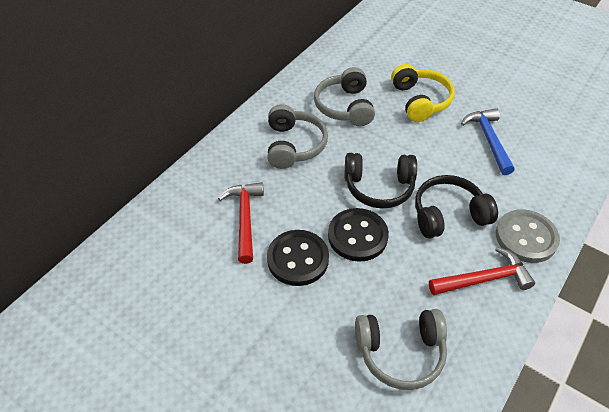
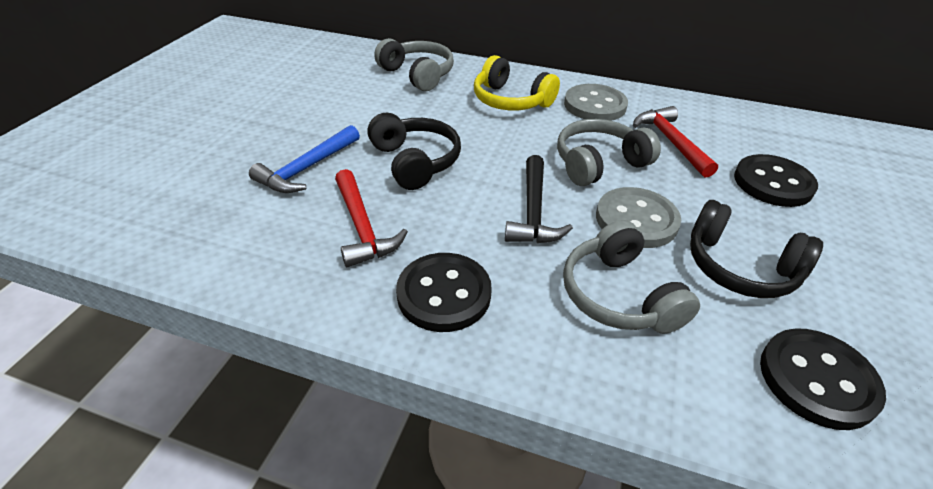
black button: 2 -> 3
black hammer: 0 -> 1
grey button: 1 -> 2

